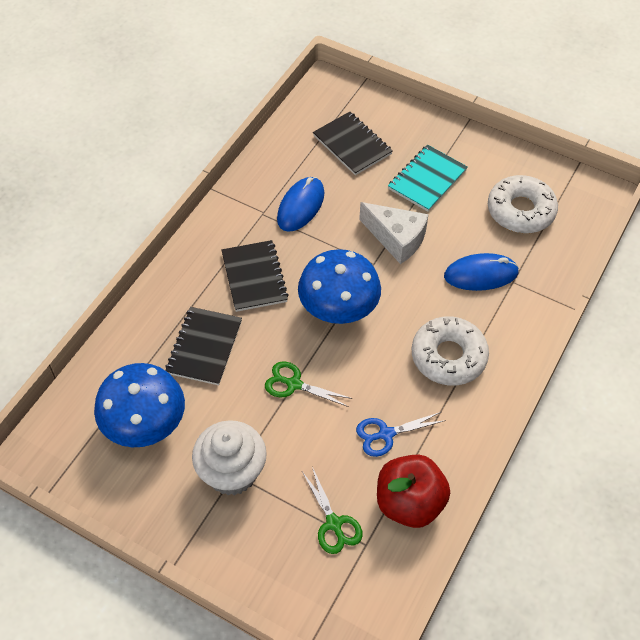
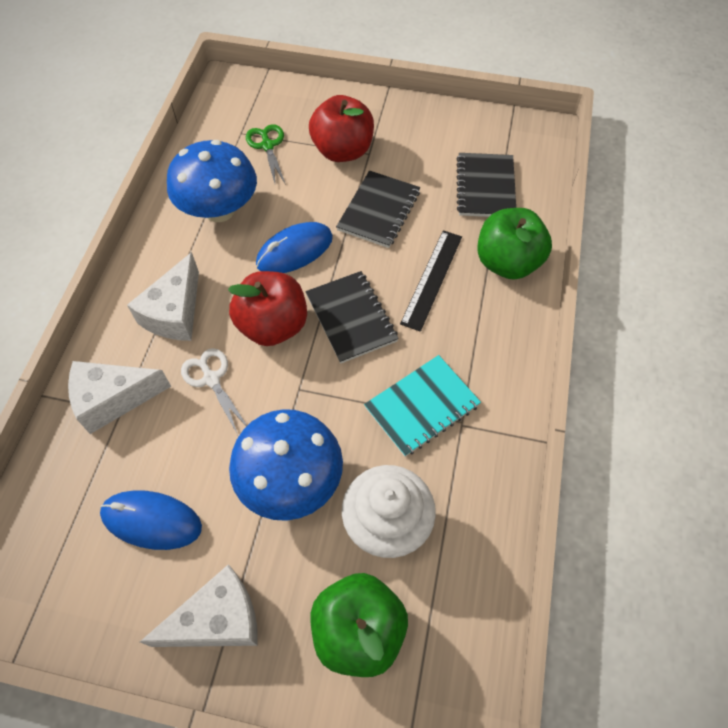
black ruler: 0 -> 1
blue scissors: 1 -> 0
green apple: 0 -> 2
green scissors: 2 -> 1
red apple: 1 -> 2
white cheese: 1 -> 3
white donut: 2 -> 0
white scissors: 0 -> 1

